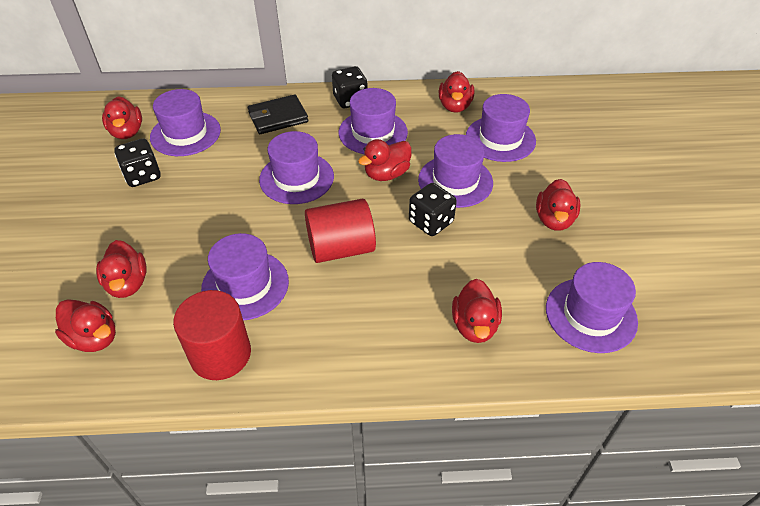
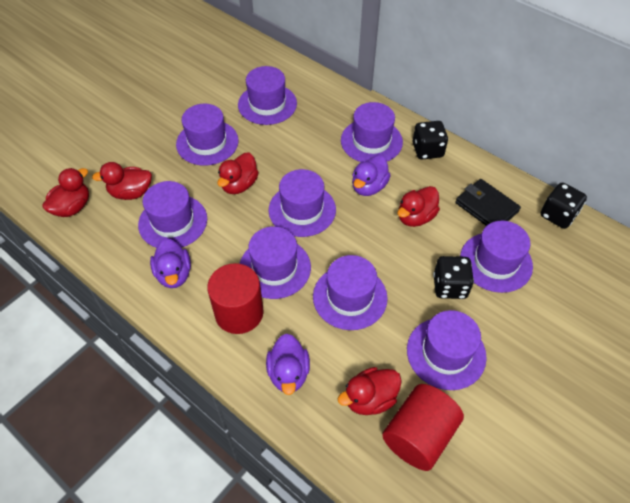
purple duck: 0 -> 3
purple hat: 7 -> 9
red duck: 7 -> 5

